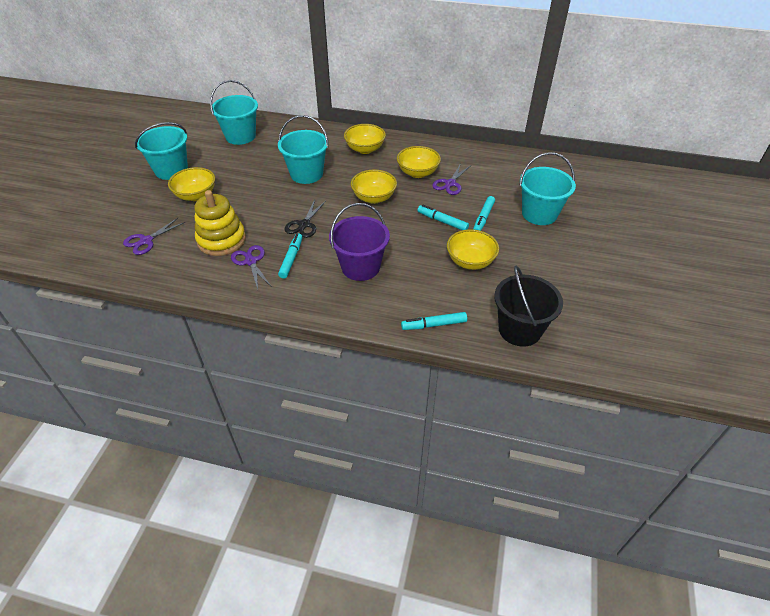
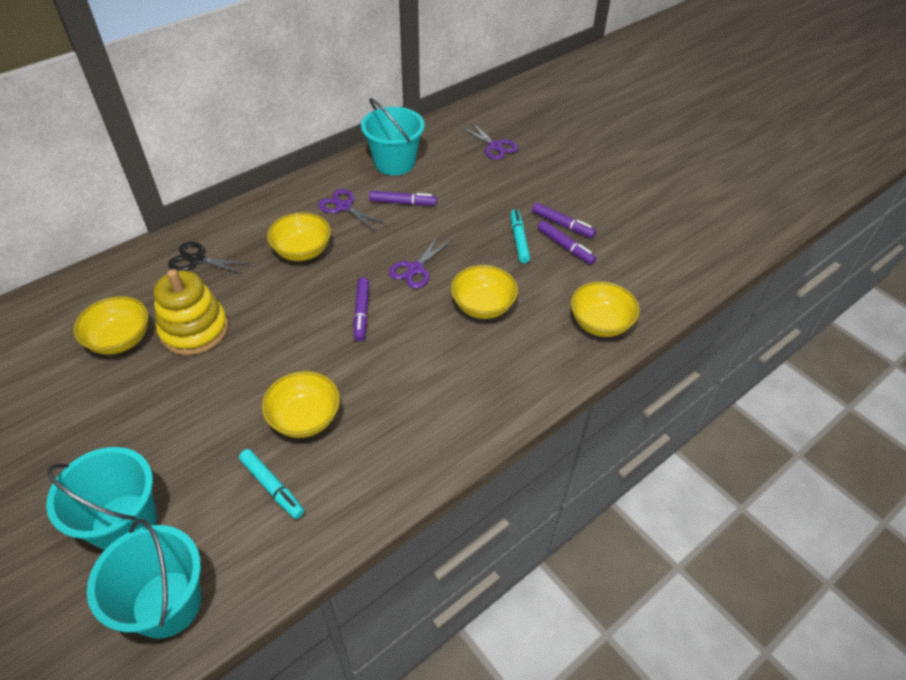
black bucket: 1 -> 0
purple bucket: 1 -> 0
purple marker: 0 -> 4
turquoise bucket: 4 -> 3
turquoise marker: 4 -> 2

